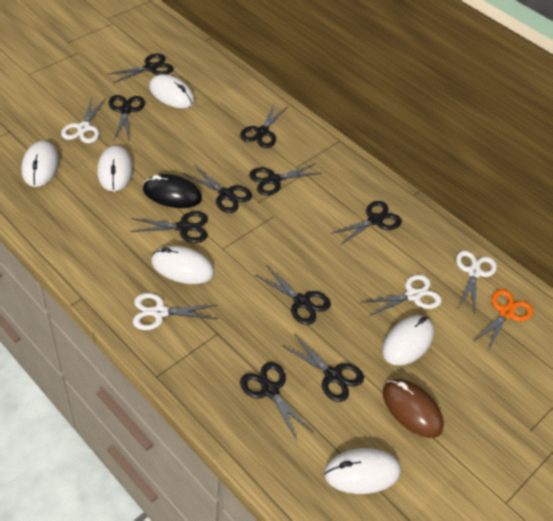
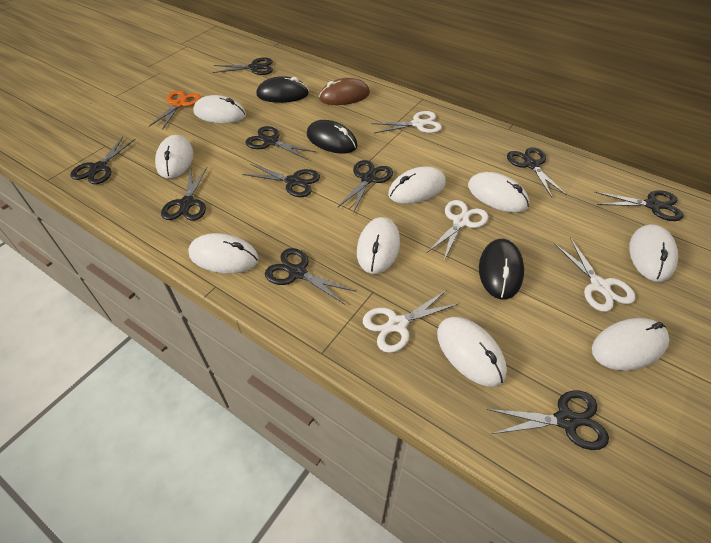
black mouse: 1 -> 3
white mouse: 6 -> 9

